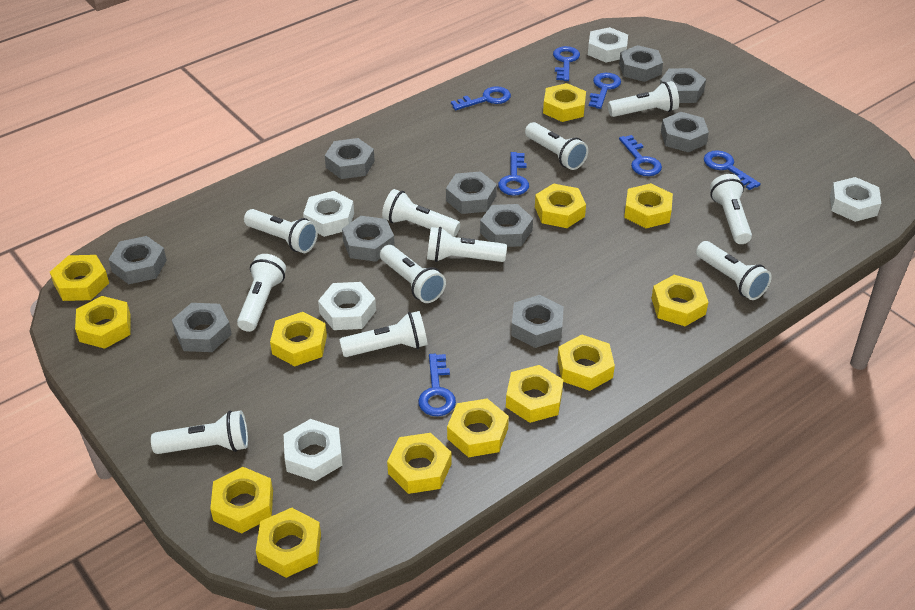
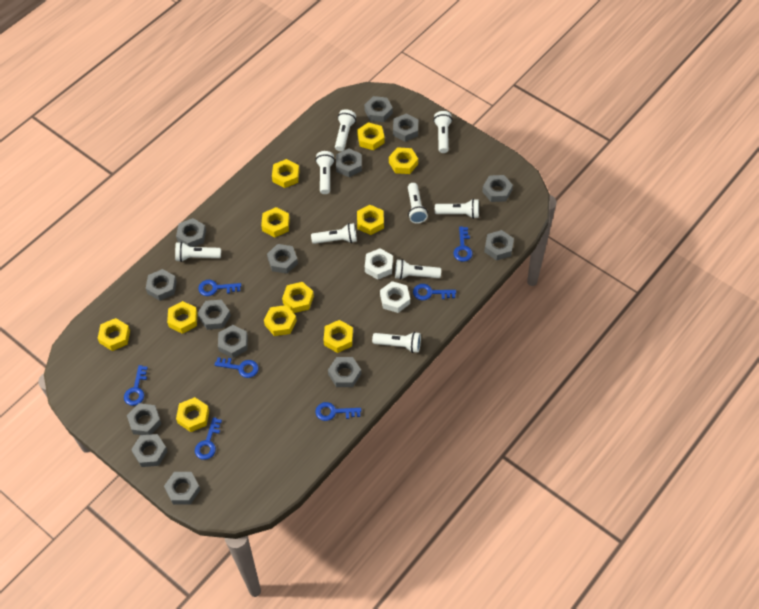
grey nut: 10 -> 14
white flashlight: 11 -> 9
white nut: 5 -> 2
yellow nut: 13 -> 11

